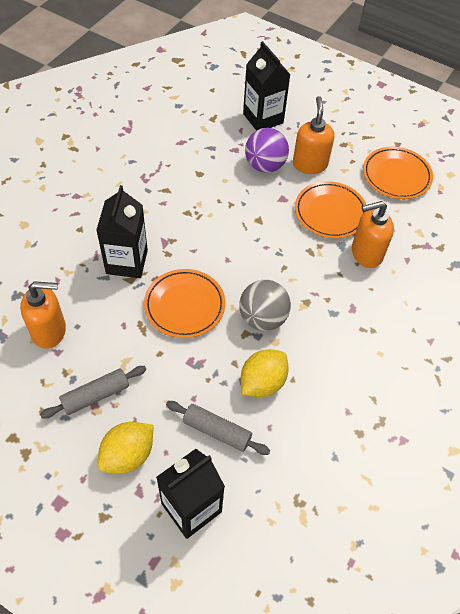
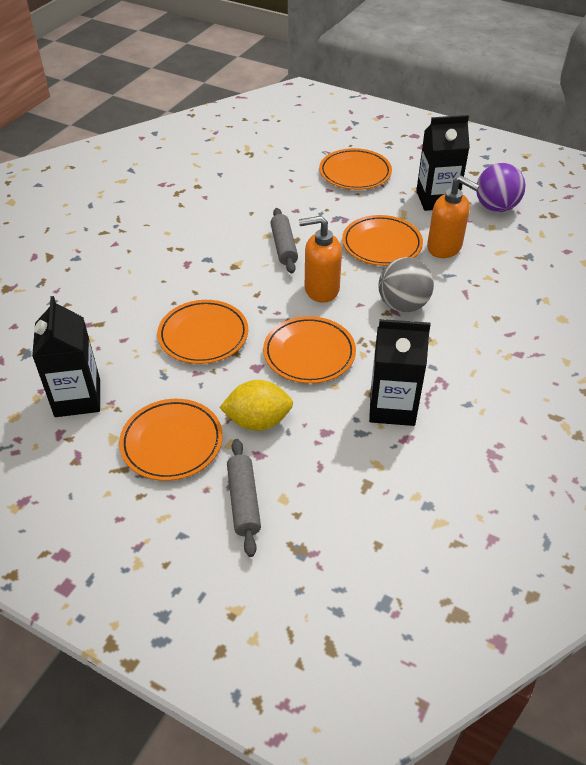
orange plate: 3 -> 5
orange soap dispenser: 3 -> 2
yellow lemon: 2 -> 1

